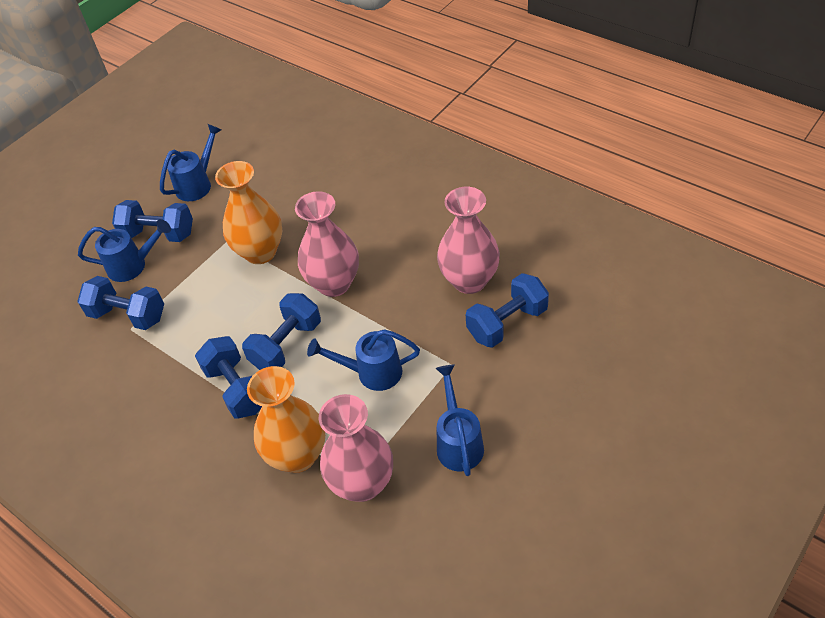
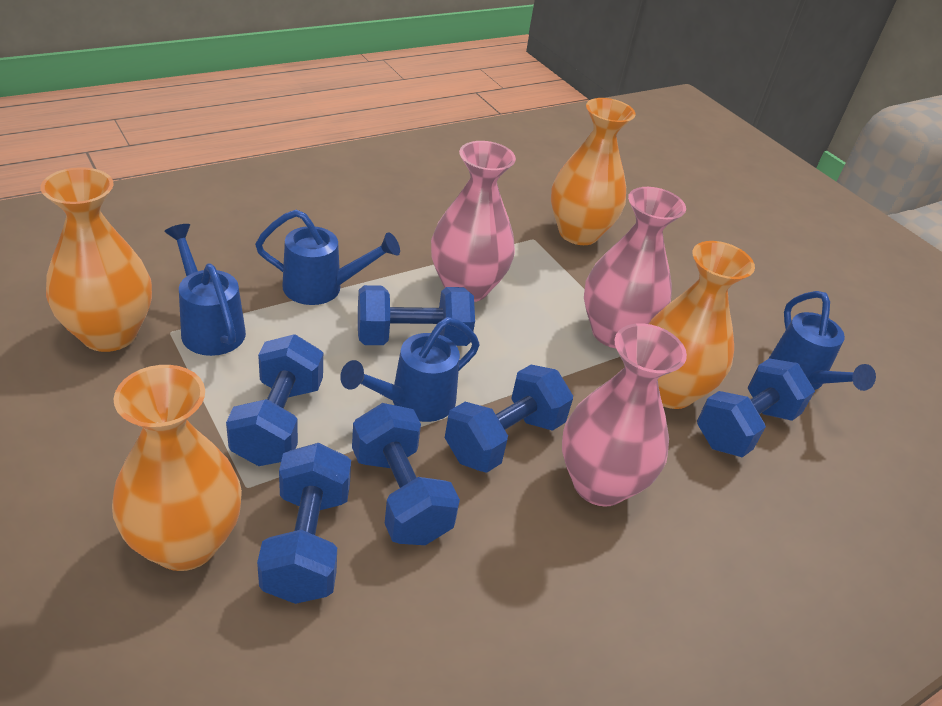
blue dumbbell: 5 -> 6
orange vase: 2 -> 4

